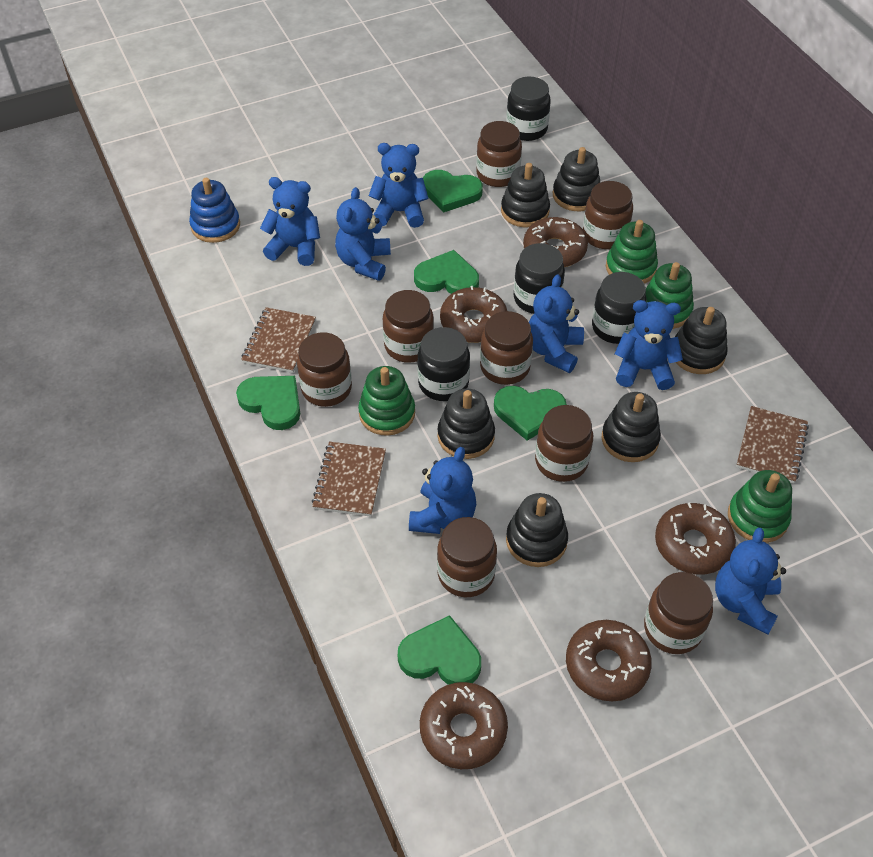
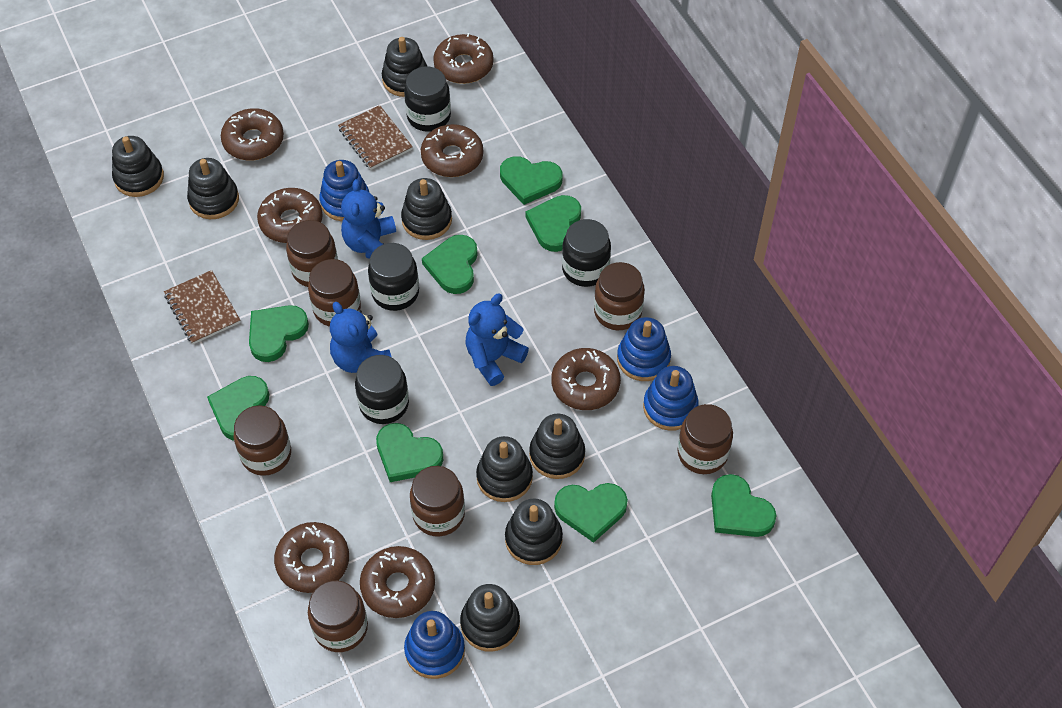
black stacking toy: 6 -> 8
blue stacking toy: 1 -> 4
blue teddy bear: 7 -> 3
brown donut: 5 -> 7
brown jar: 8 -> 7
brown notebook: 3 -> 2
green heart: 5 -> 8
green stacking toy: 4 -> 0

